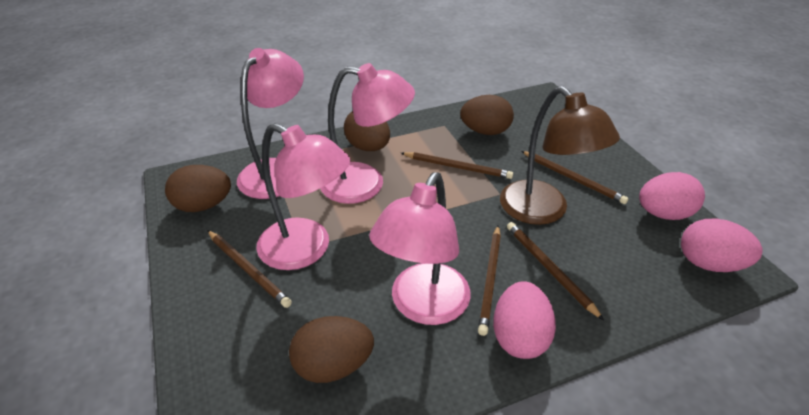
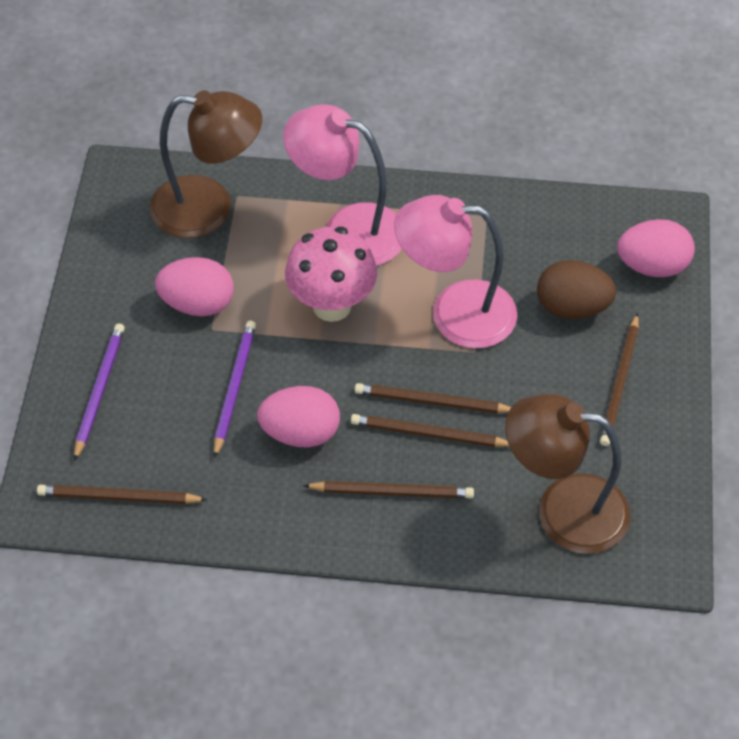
brown egg: 4 -> 1
brown lamp: 1 -> 2
pink lamp: 4 -> 2
pink mushroom: 0 -> 1
purple pencil: 0 -> 2

